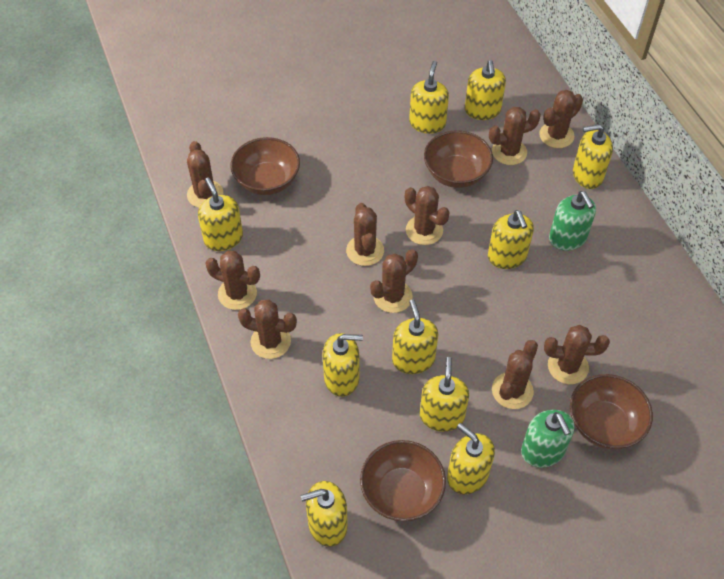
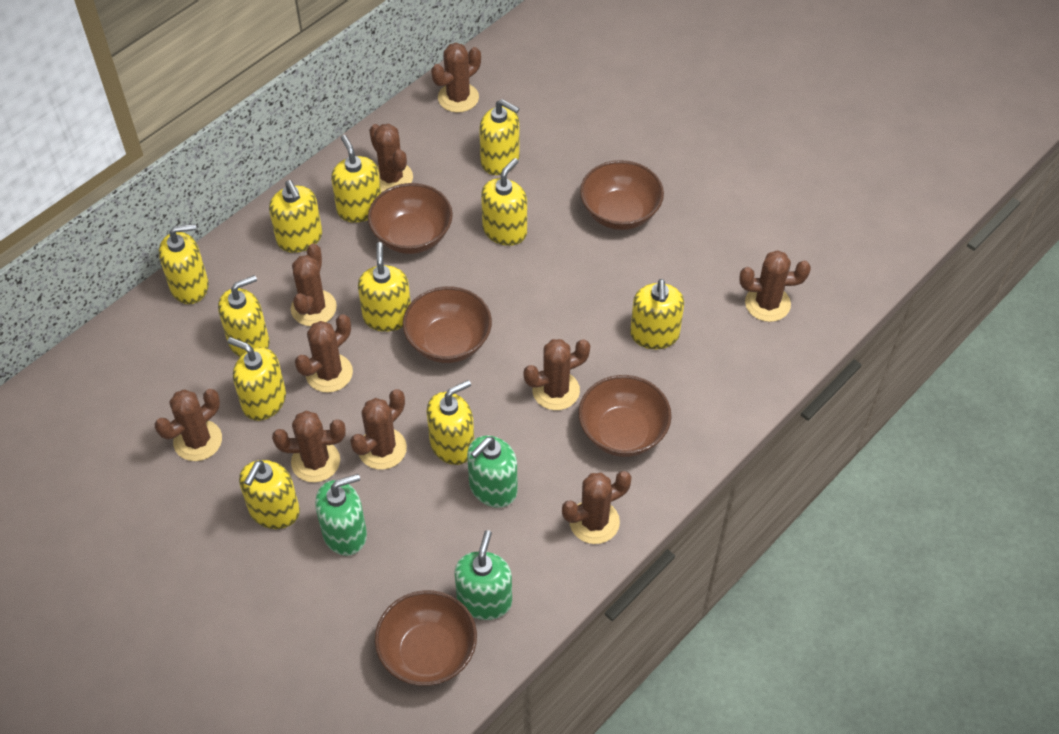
brown bowl: 4 -> 5
green soap dispenser: 2 -> 3
yellow soap dispenser: 10 -> 11

